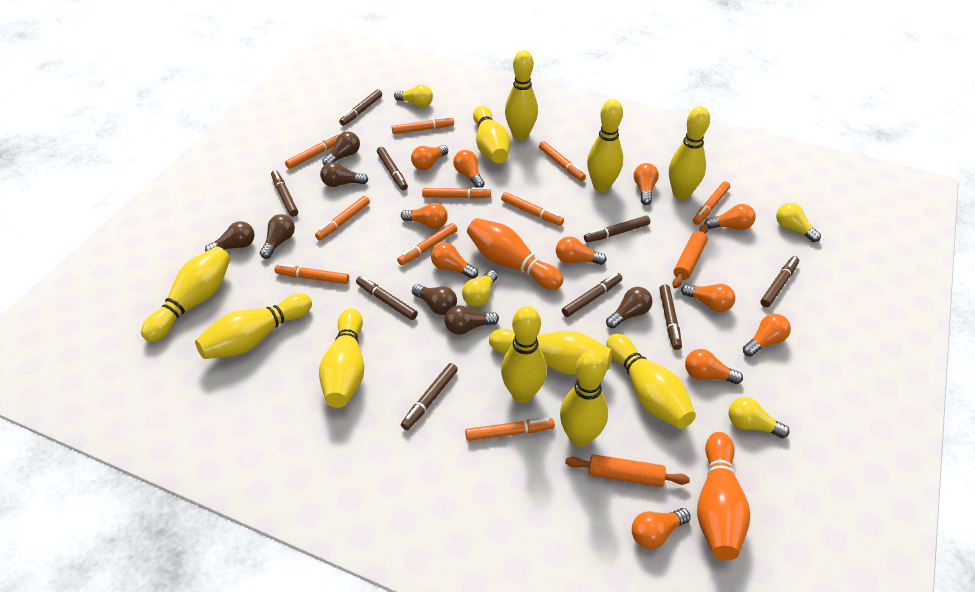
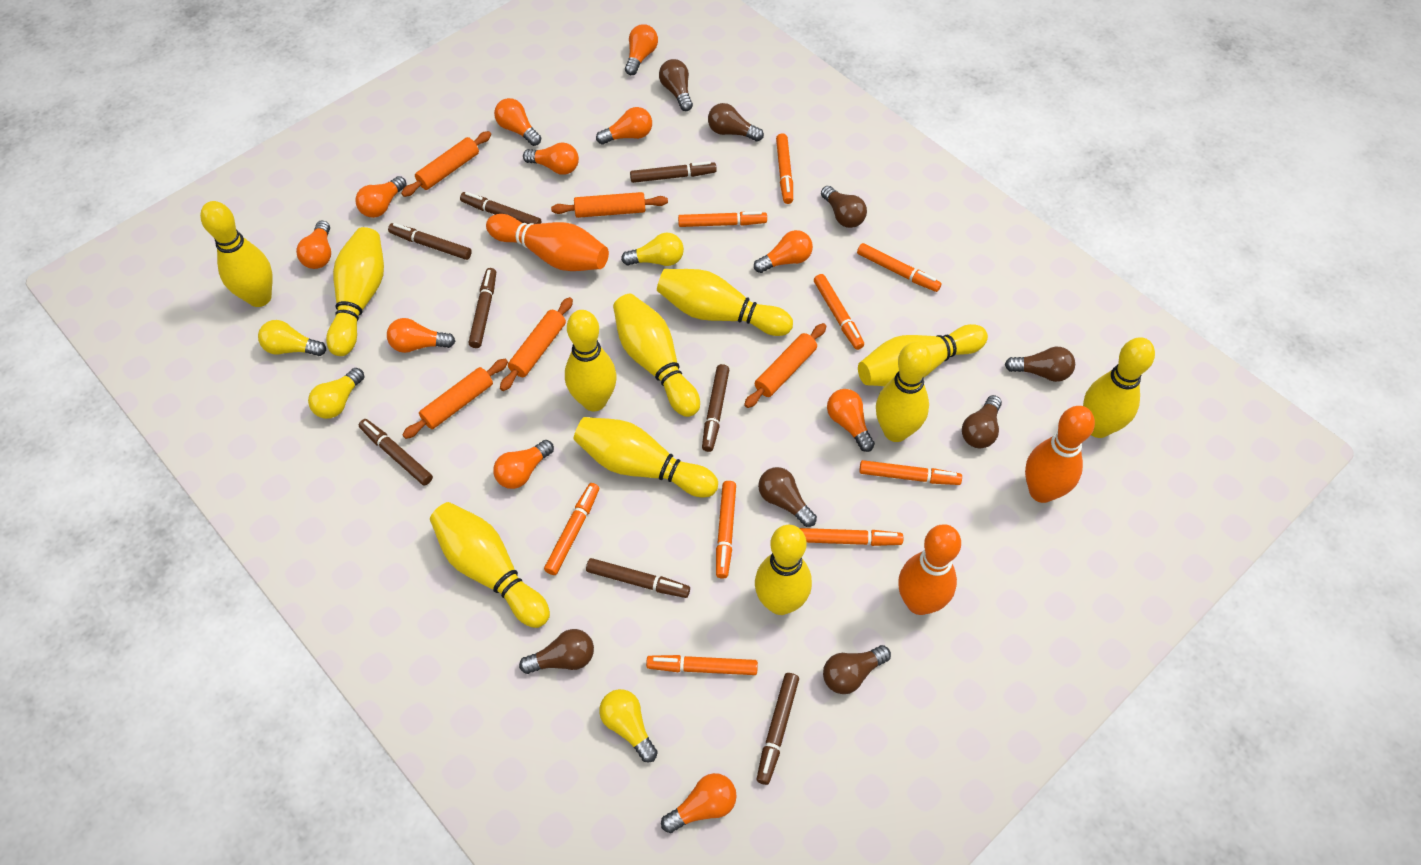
brown light bulb: 7 -> 8
brown marker: 9 -> 8
orange bowling pin: 2 -> 3
orange marker: 10 -> 9
orange rolling pin: 2 -> 5

